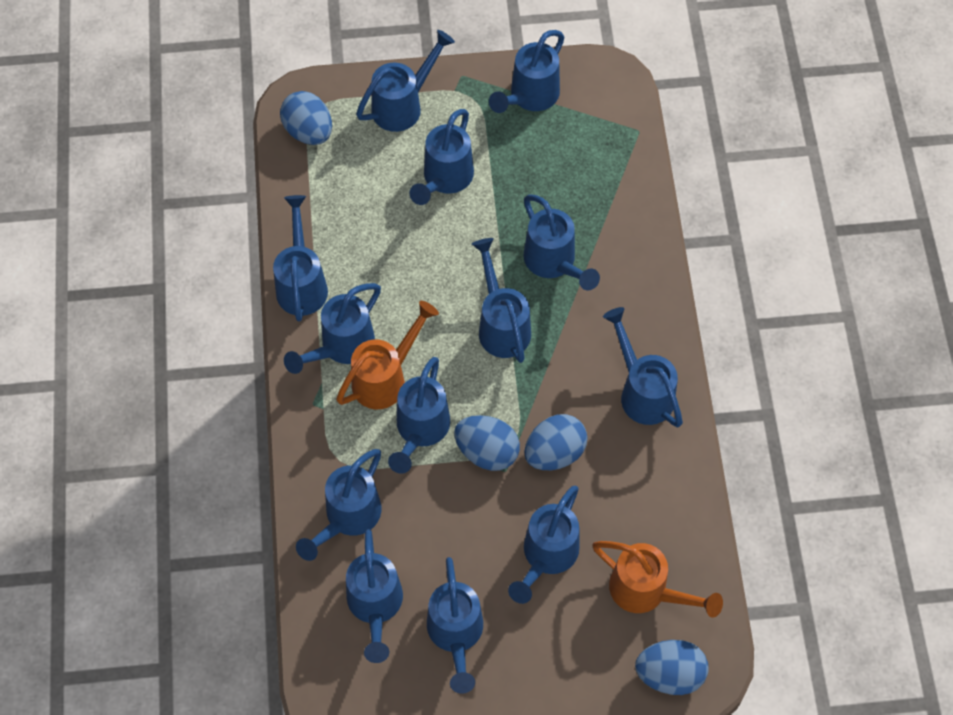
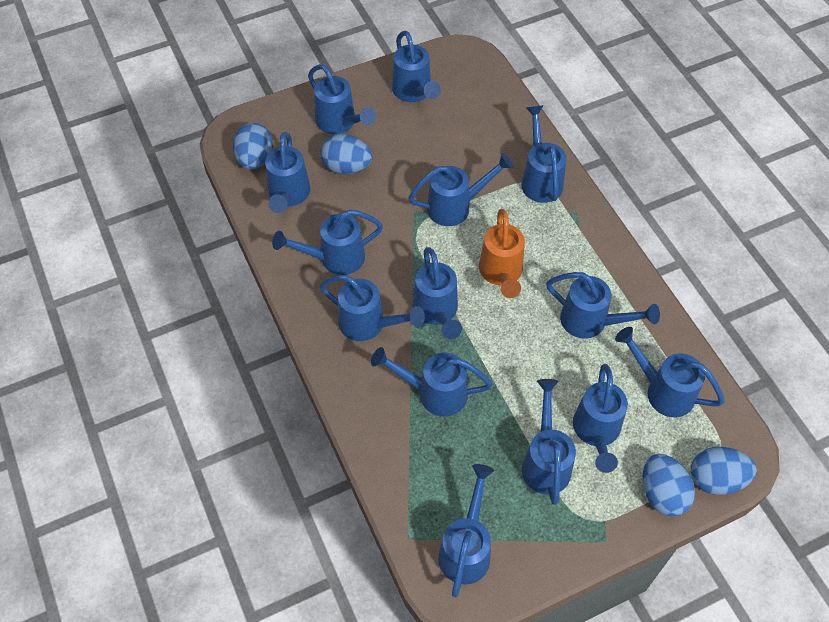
blue watering can: 13 -> 14
orange watering can: 2 -> 1

